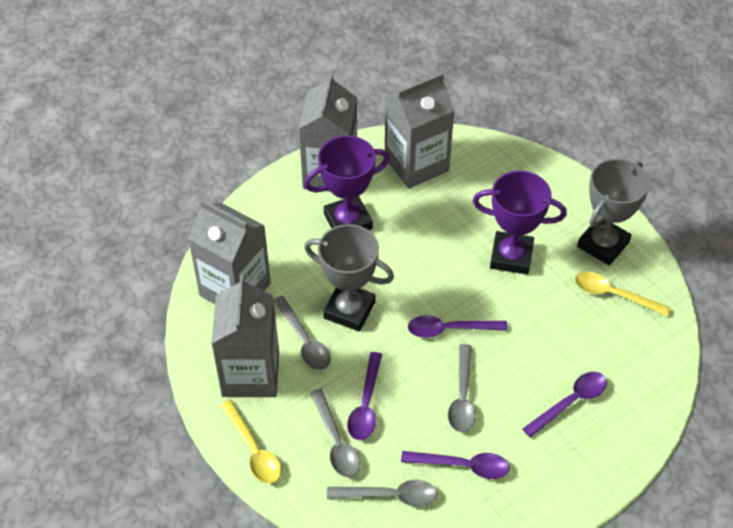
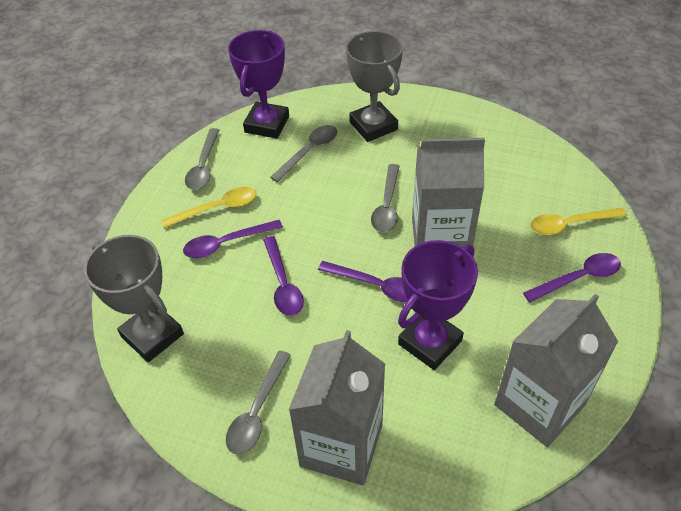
grey carton: 4 -> 3

